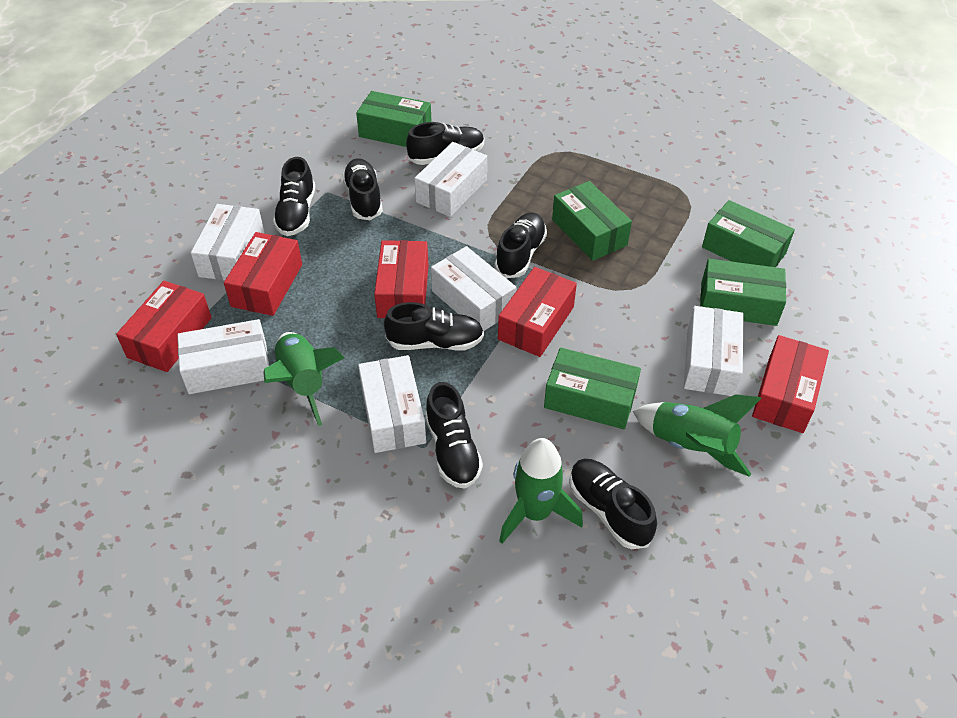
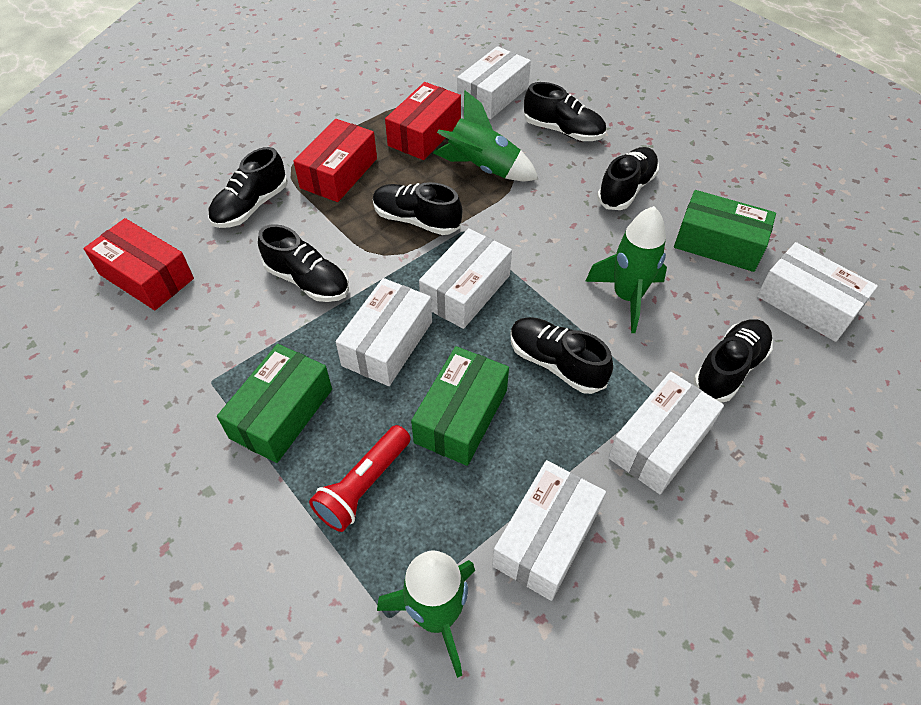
green box: 5 -> 3
red box: 5 -> 3
red flashlight: 0 -> 1

